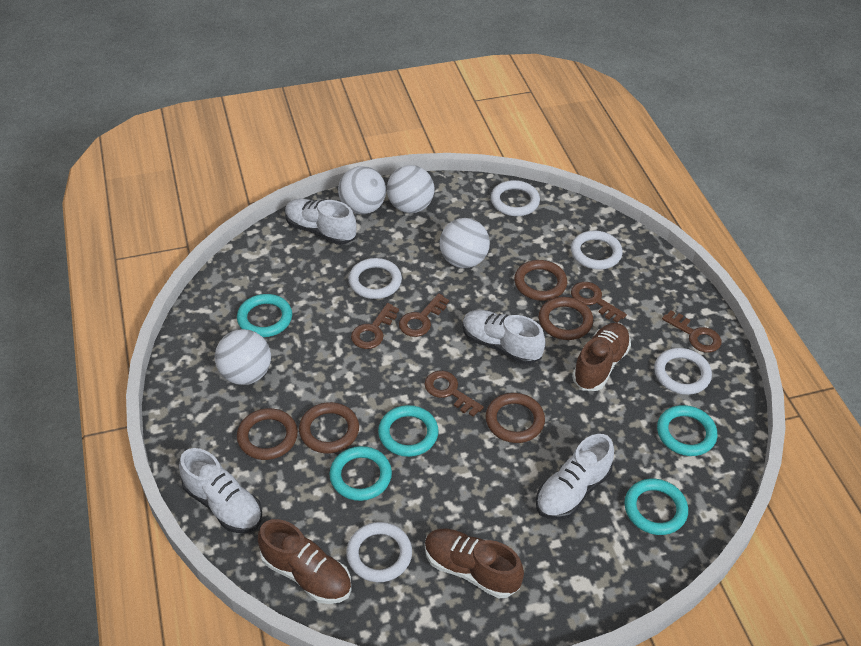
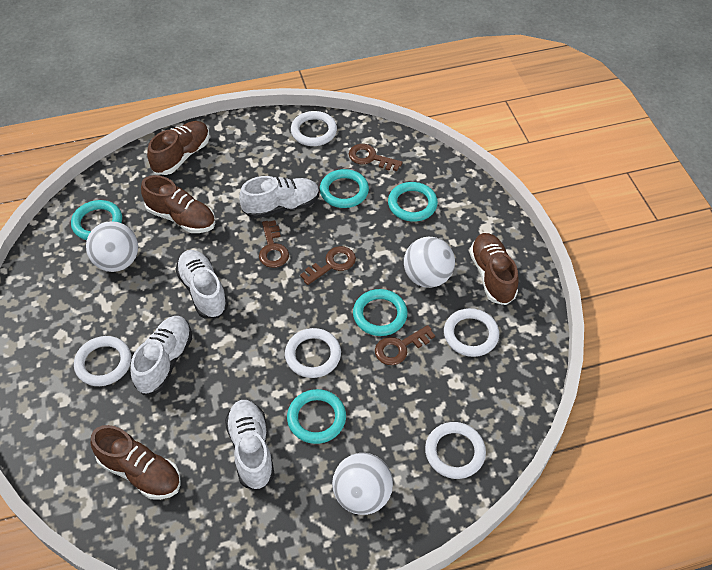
brown key: 5 -> 4
brown ring: 5 -> 0
brown shoe: 3 -> 4
white ball: 4 -> 3

